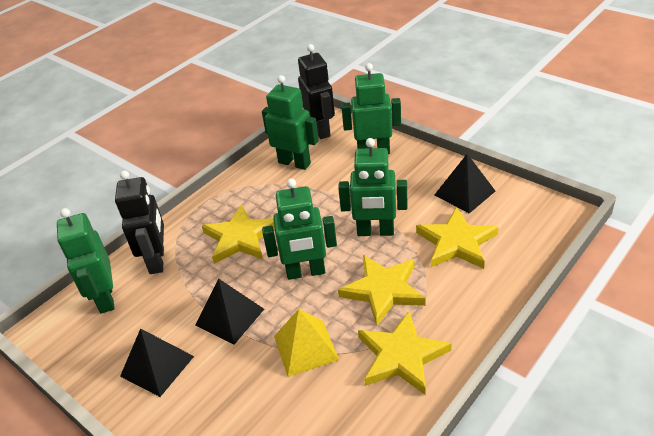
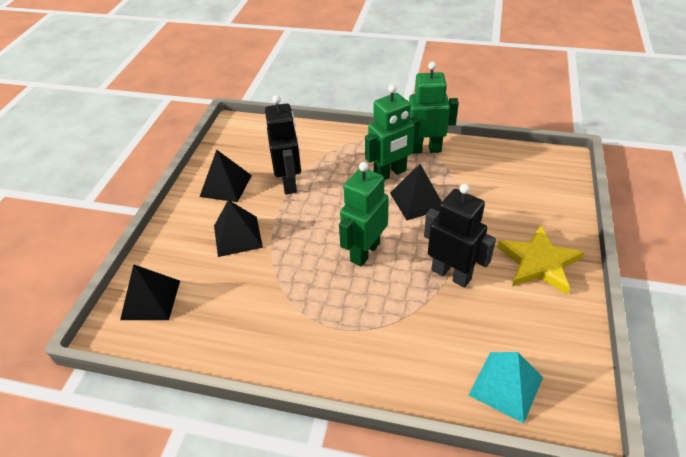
black pyramid: 3 -> 4
green robot: 5 -> 3
turquoise pyramid: 0 -> 1
yellow pyramid: 1 -> 0
yellow star: 4 -> 1

